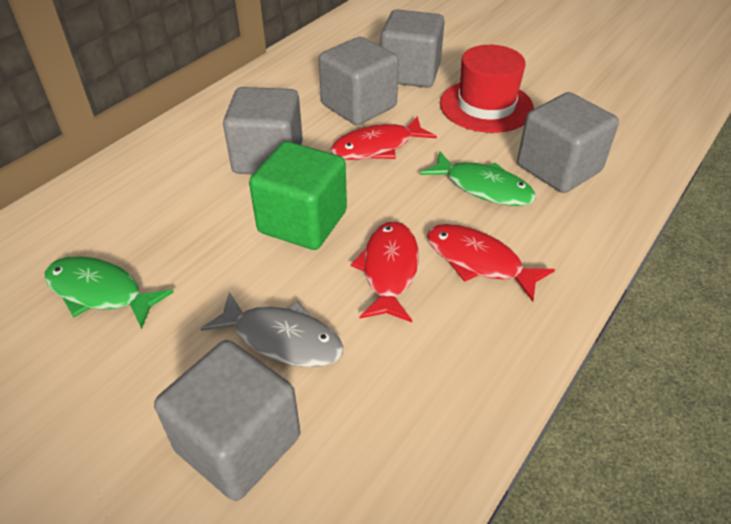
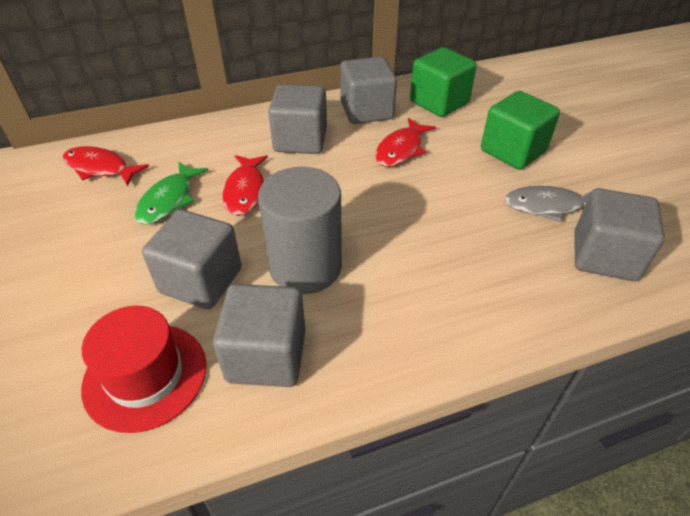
green cube: 1 -> 2
green fish: 2 -> 1
grey cylinder: 0 -> 1

